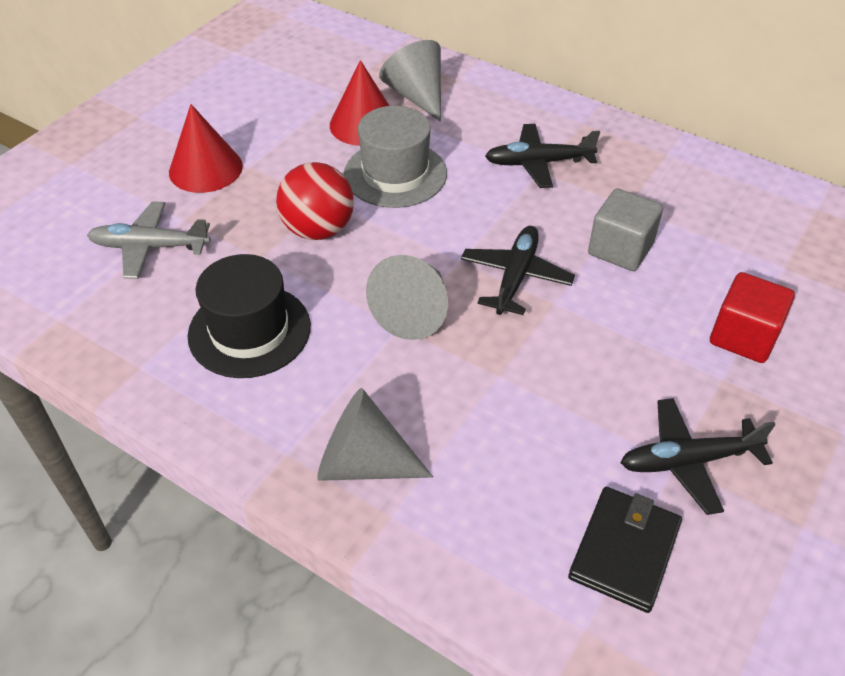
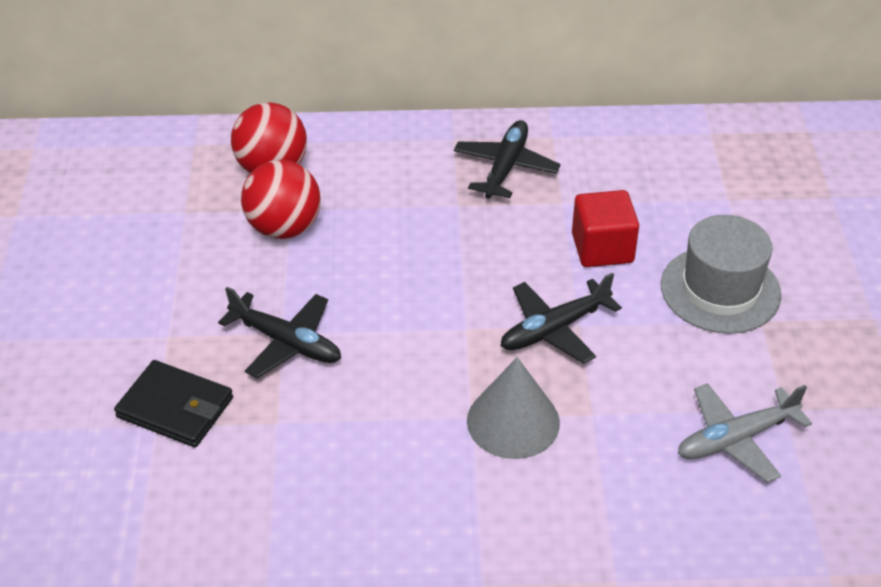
black hat: 1 -> 0
grey cone: 3 -> 1
grey cube: 1 -> 0
red ball: 1 -> 2
red cone: 2 -> 0

